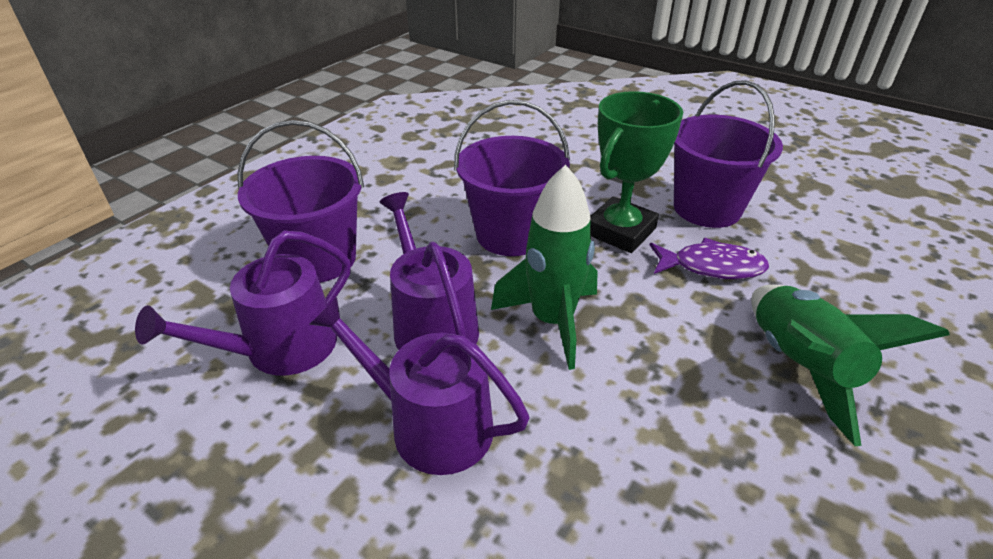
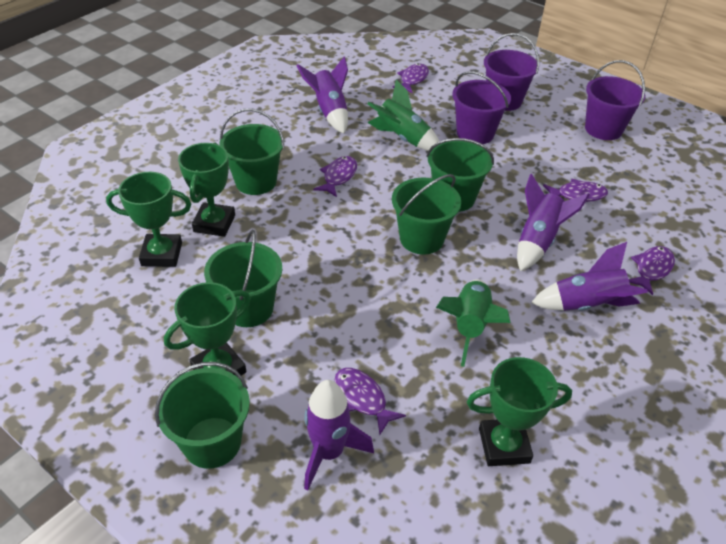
green bucket: 0 -> 5
green trophy: 1 -> 4
purple fish: 1 -> 5
purple rocket: 0 -> 4
purple watering can: 3 -> 0

